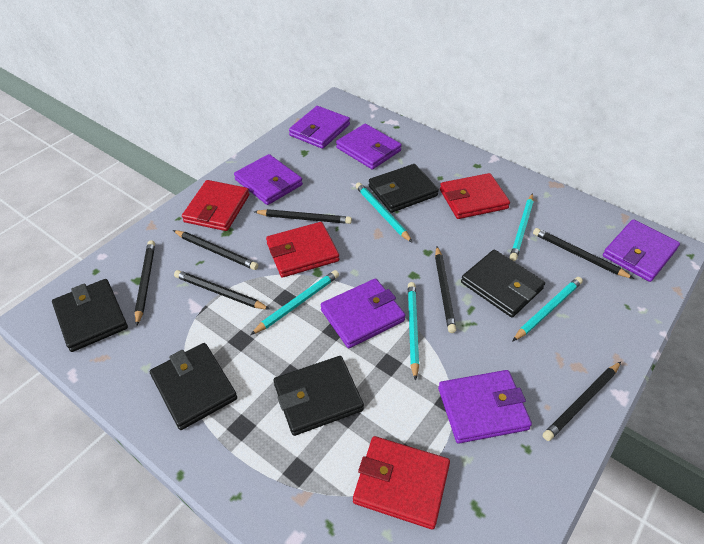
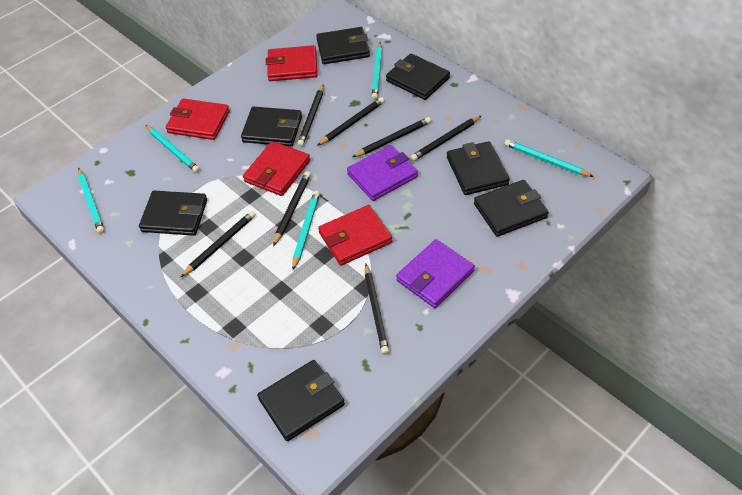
black wallet: 5 -> 7
purple wallet: 6 -> 2

